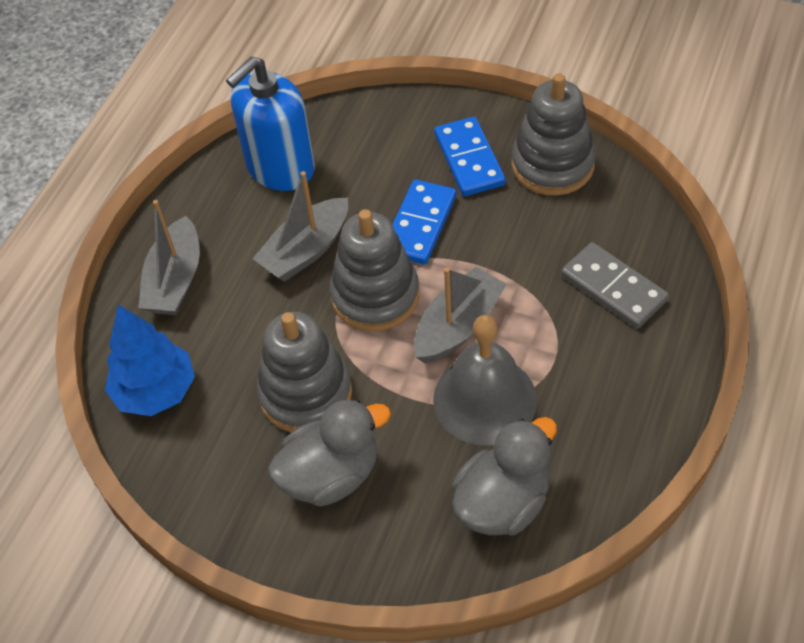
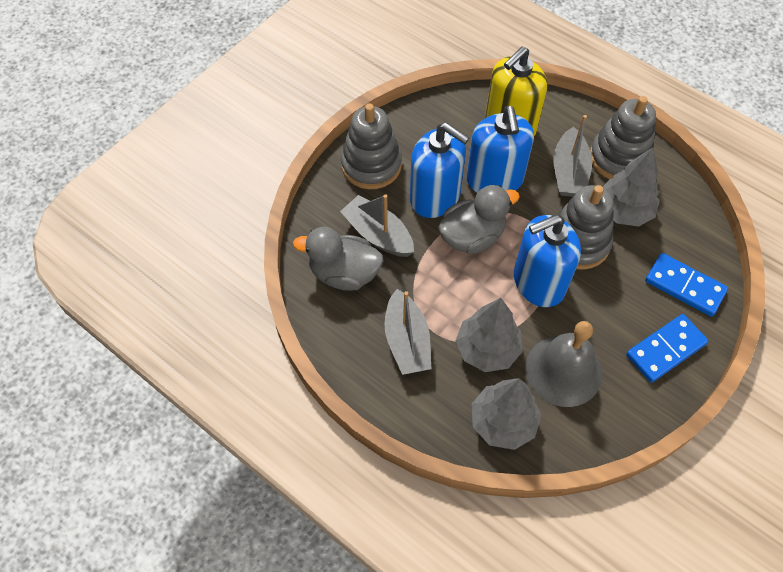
blue soap dispenser: 1 -> 3
blue tree: 1 -> 0
grey domino: 1 -> 0
grey tree: 0 -> 3
yellow soap dispenser: 0 -> 1

